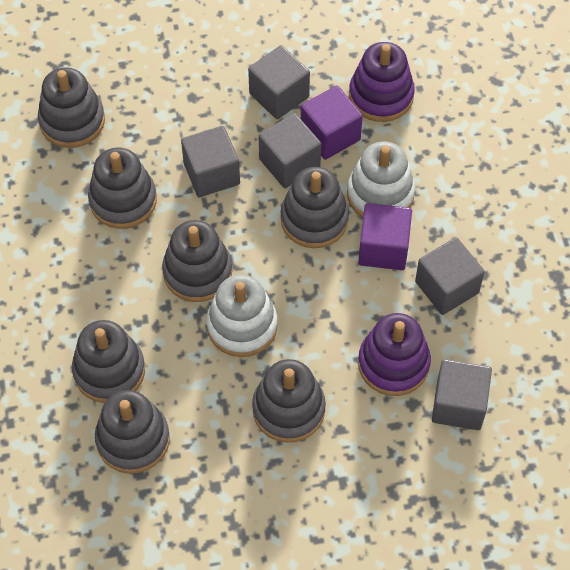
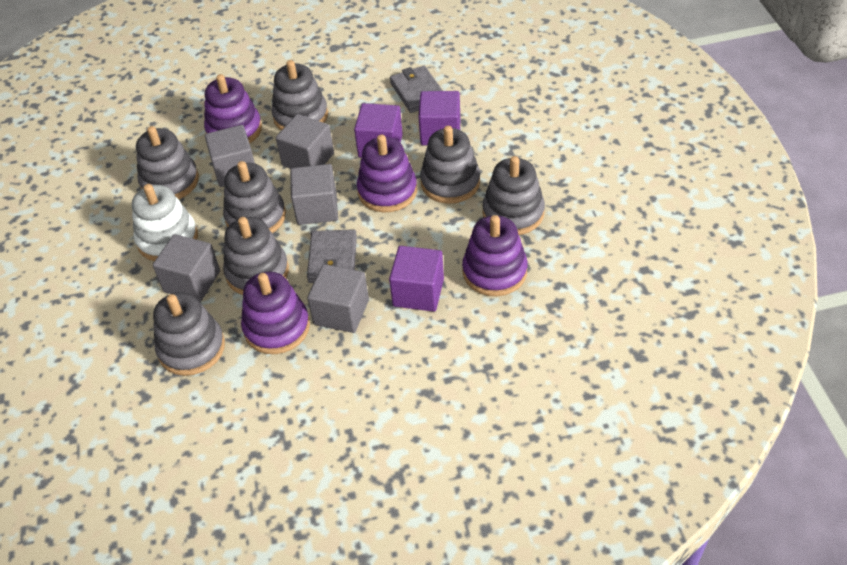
grey wallet: 0 -> 2
purple cube: 2 -> 3
purple stacking toy: 2 -> 4
white stacking toy: 2 -> 1

